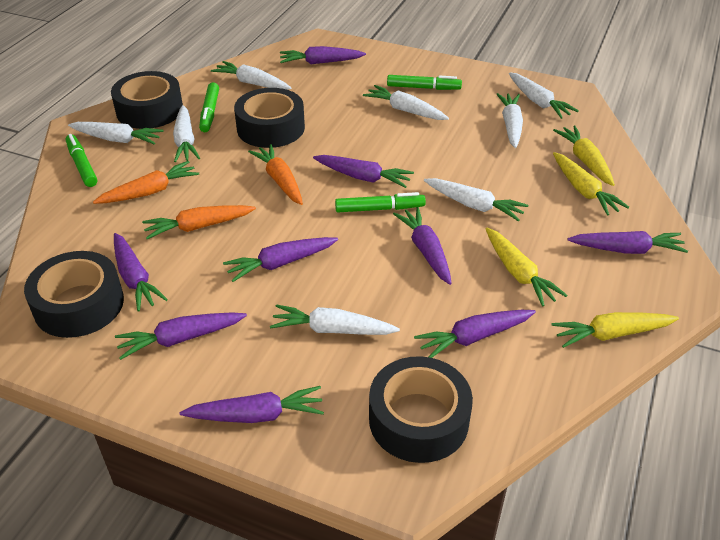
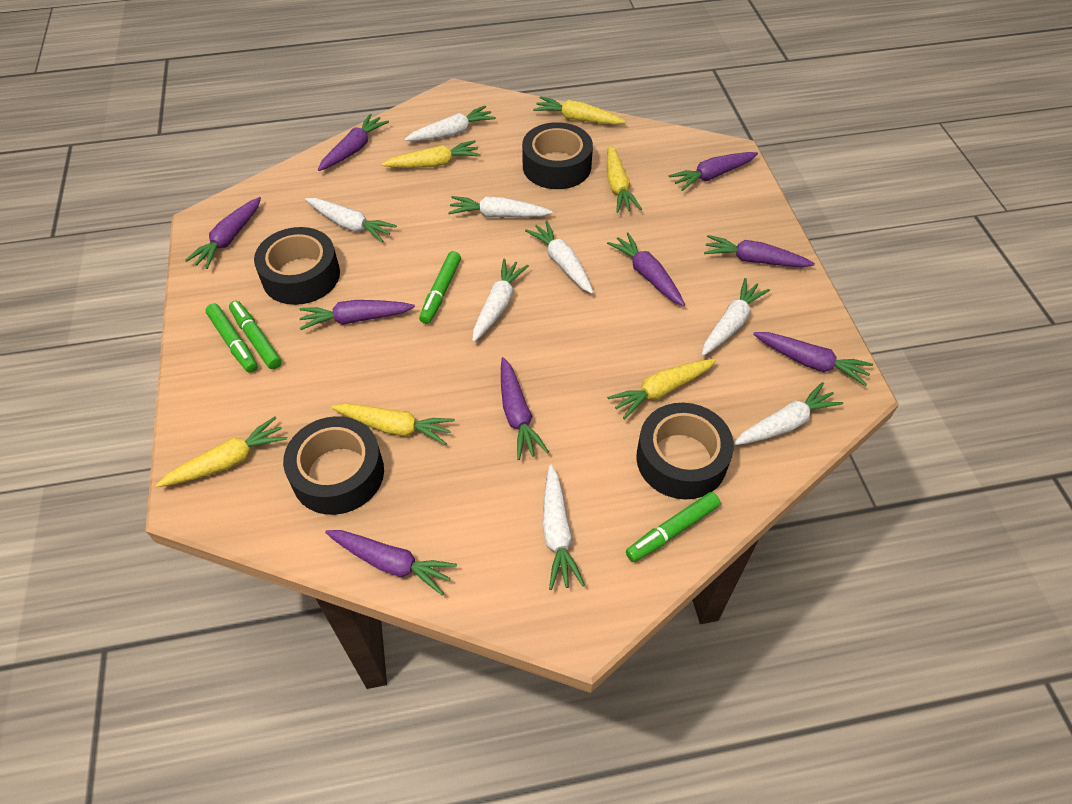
orange carrot: 3 -> 0
yellow carrot: 4 -> 6

